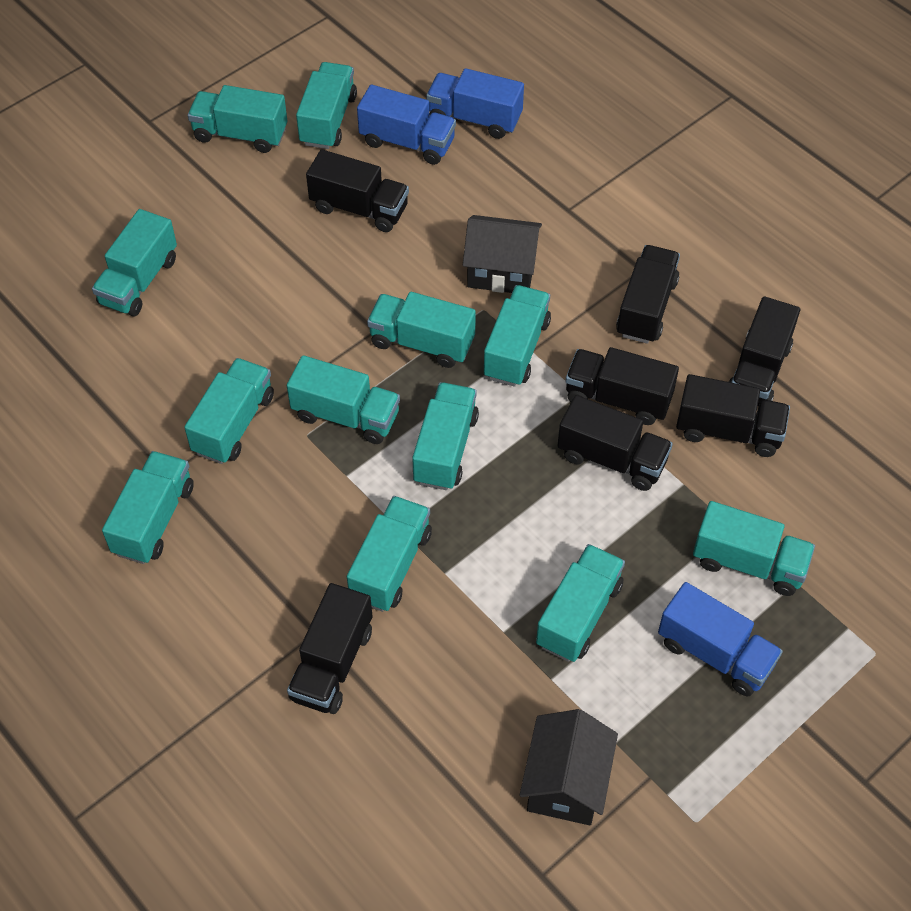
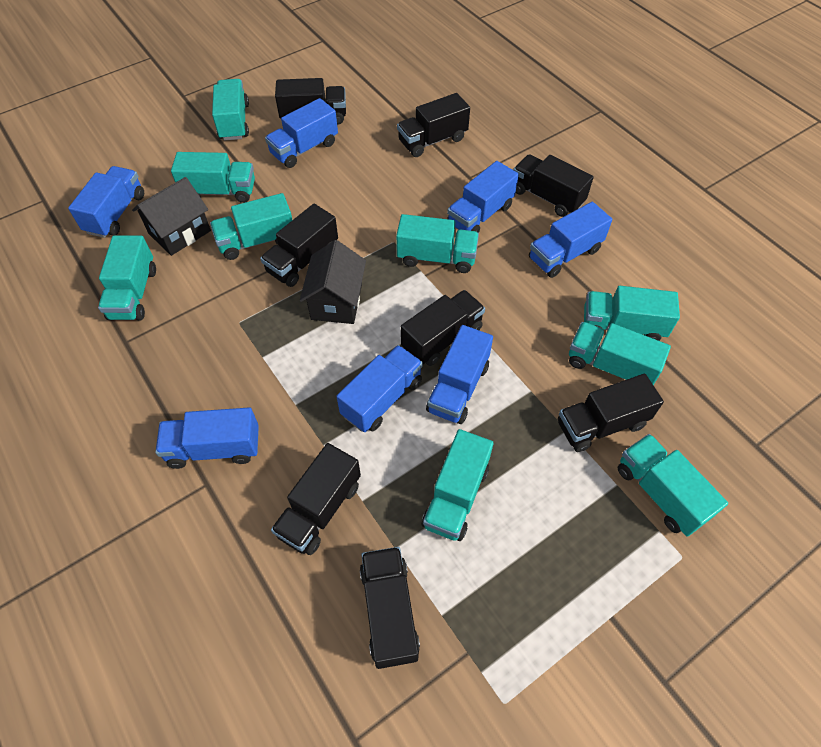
black truck: 7 -> 8
blue truck: 3 -> 7
turquoise truck: 12 -> 9

